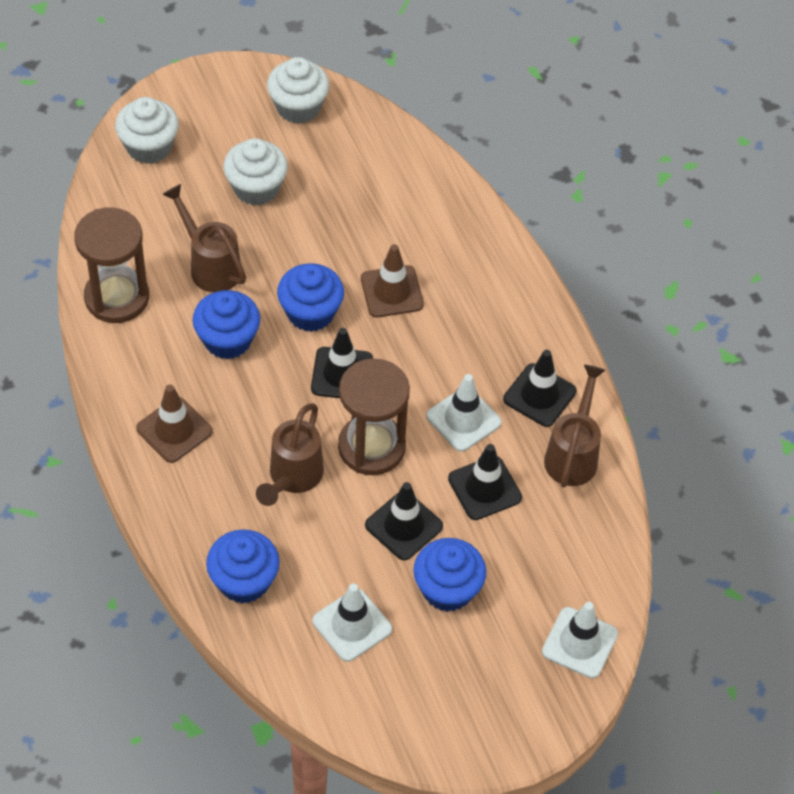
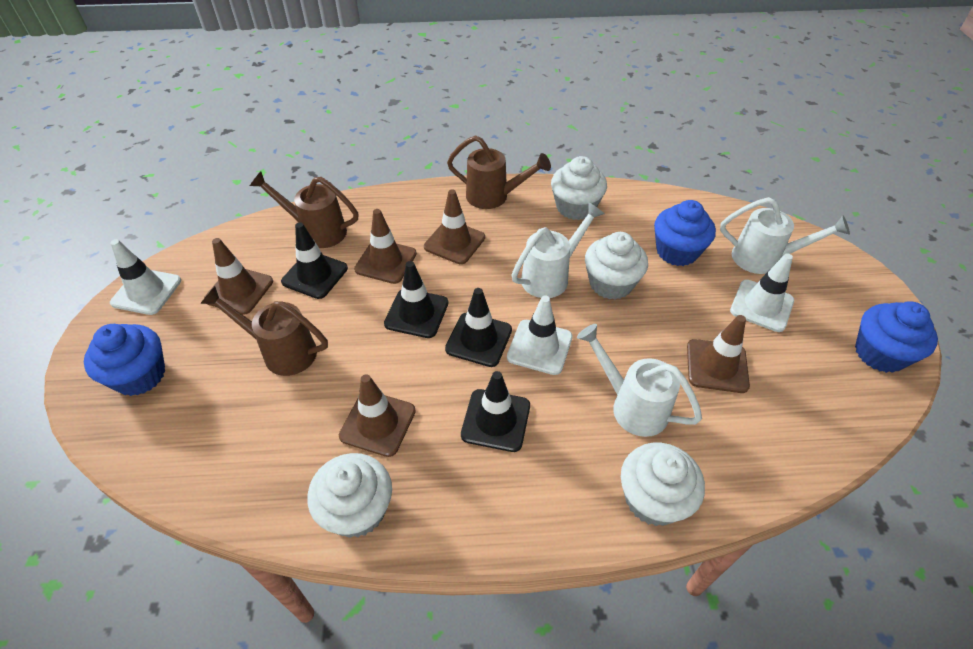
blue cupcake: 4 -> 3
brown hourglass: 2 -> 0
brown traffic cone: 2 -> 5
white cupcake: 3 -> 4
white watering can: 0 -> 3

